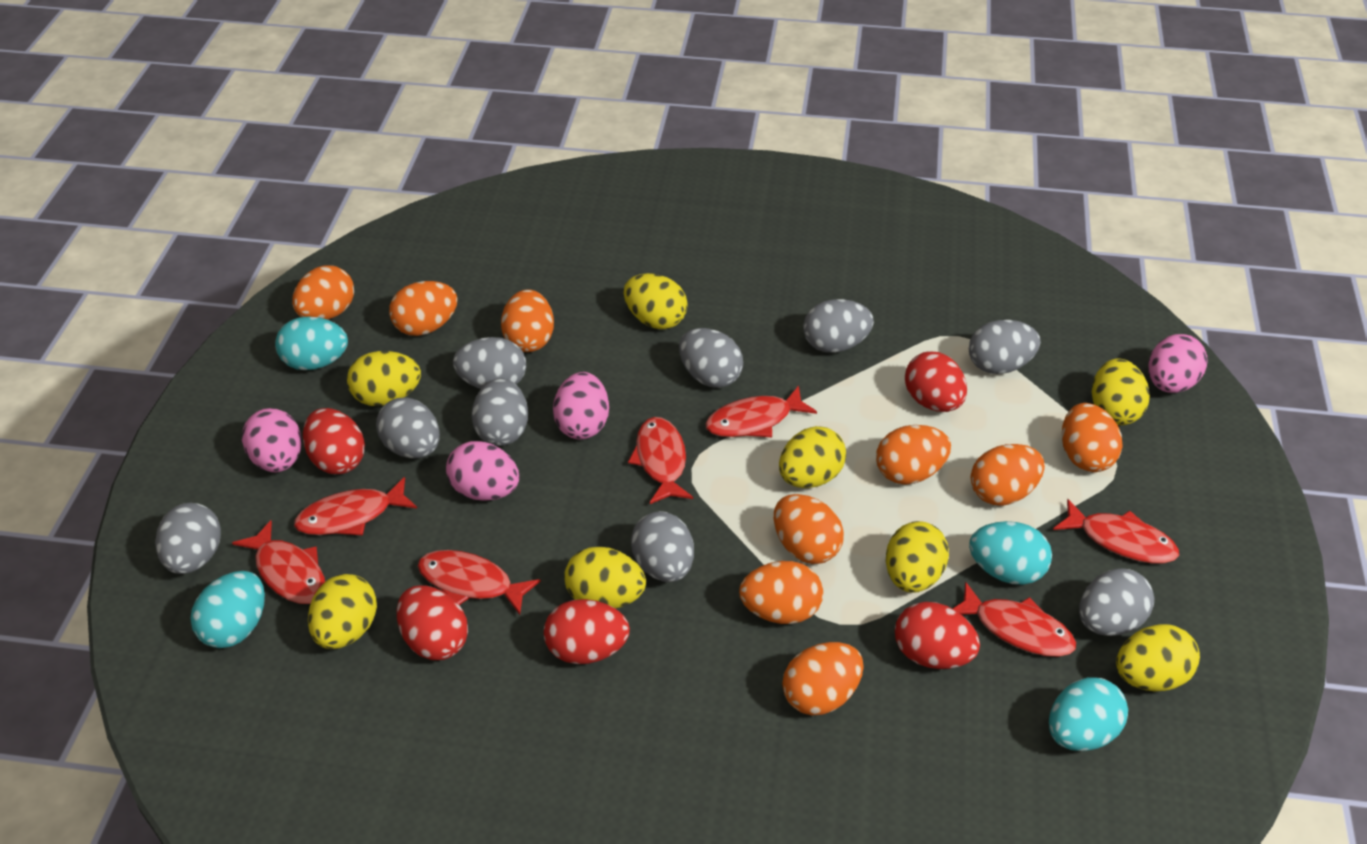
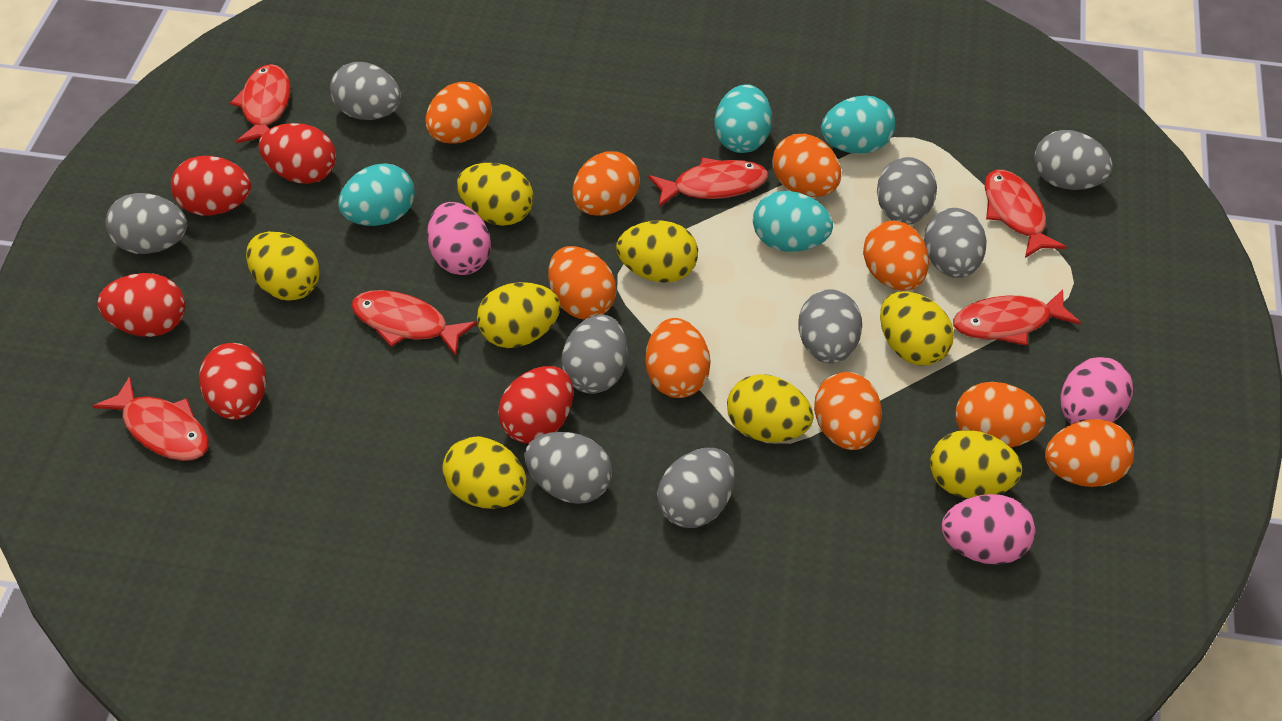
pink egg: 4 -> 3
red fish: 7 -> 6

